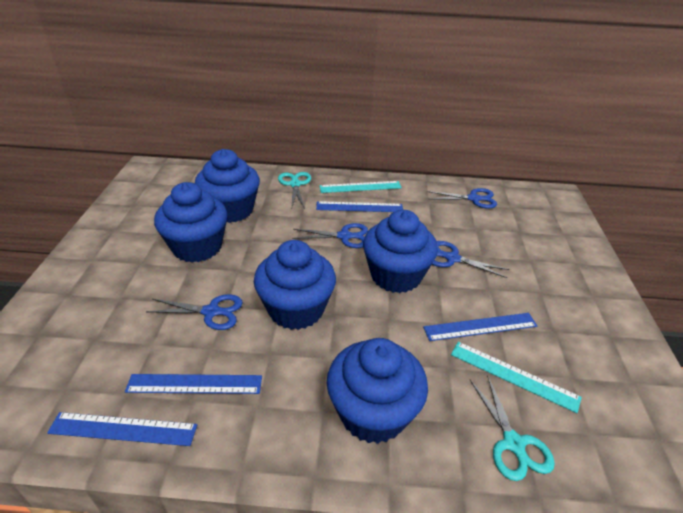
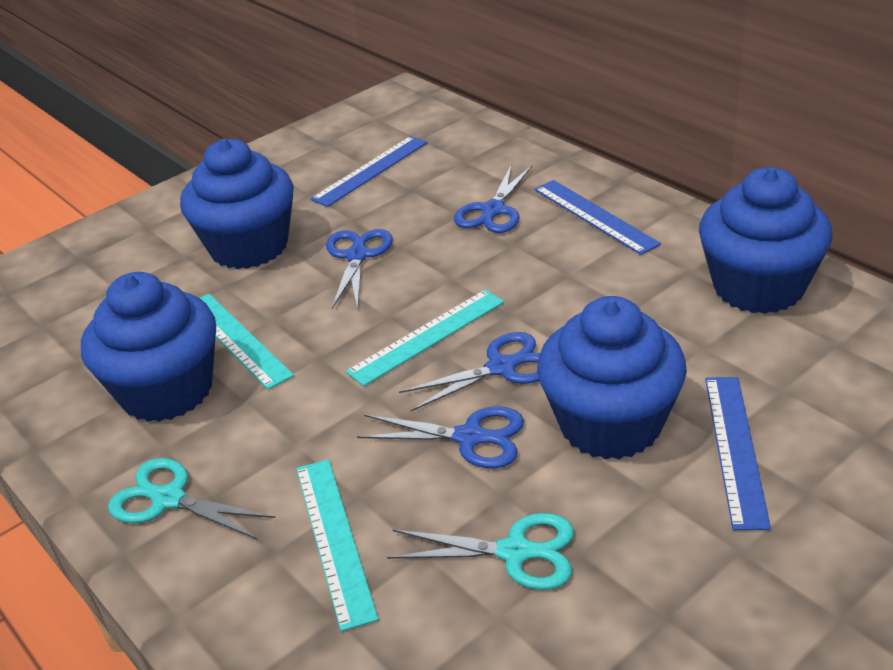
blue cupcake: 5 -> 4
blue ruler: 4 -> 3
turquoise ruler: 2 -> 3

